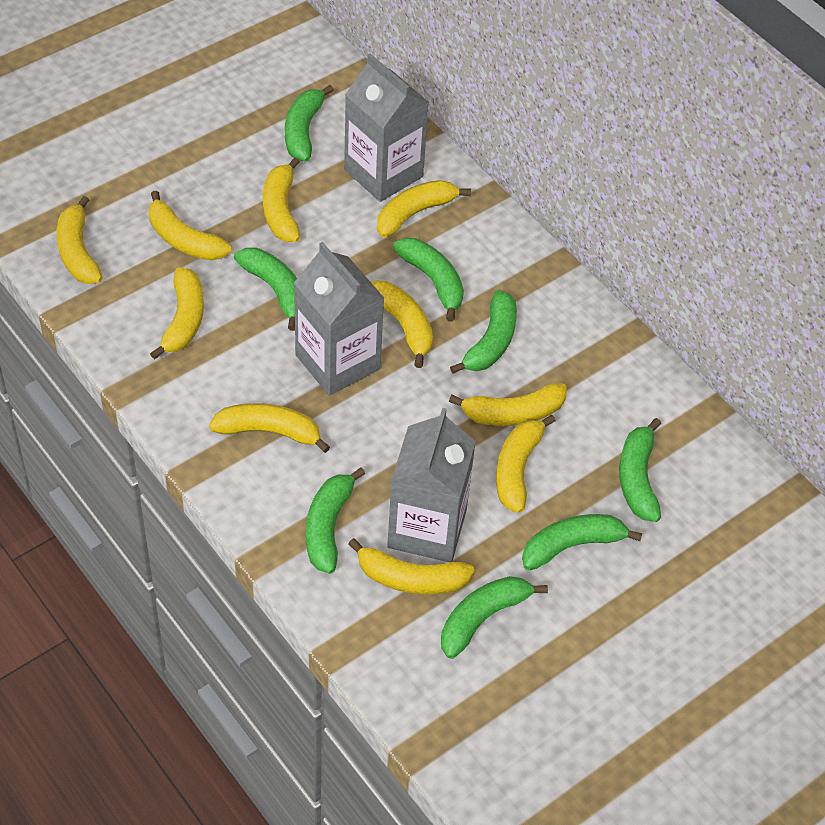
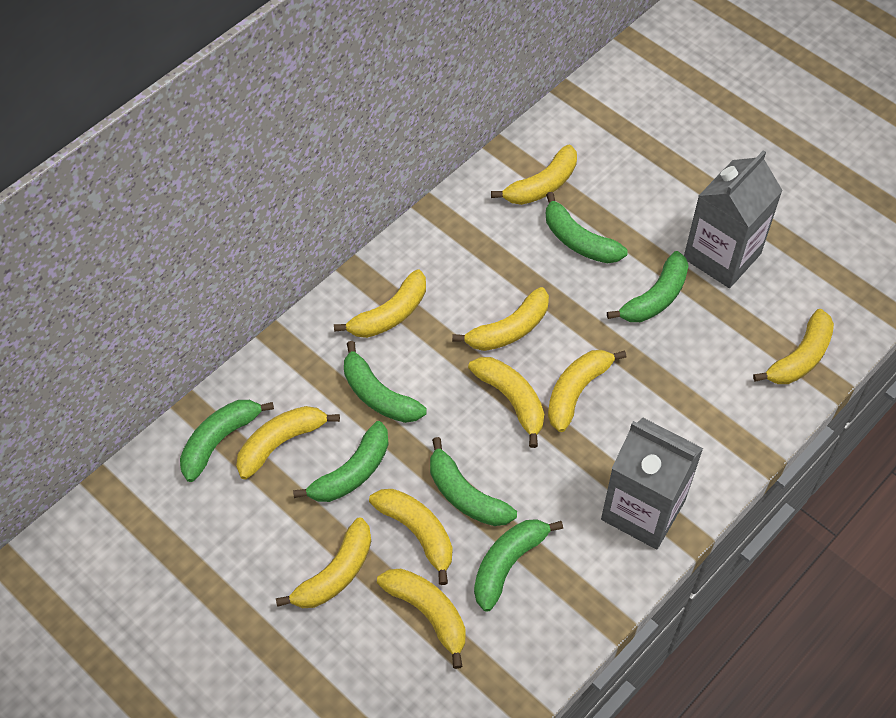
green banana: 8 -> 7
grey carton: 3 -> 2

